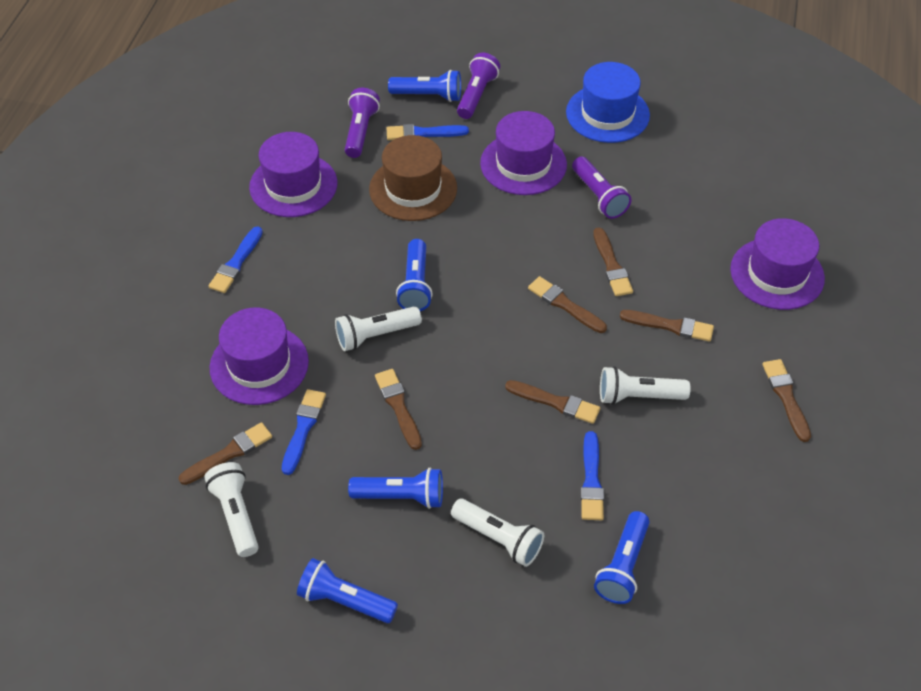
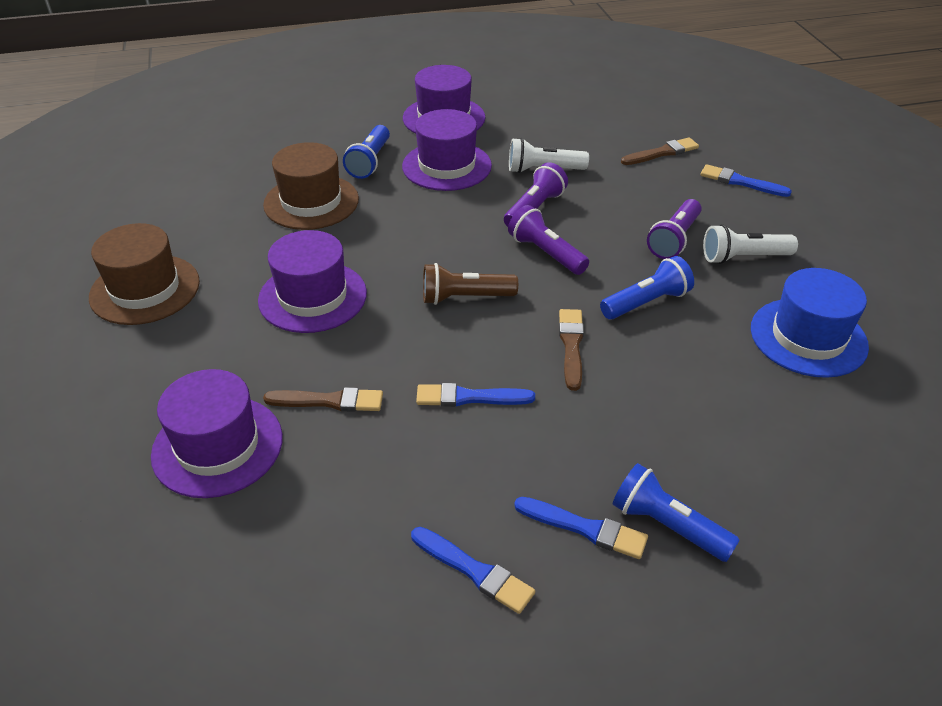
blue flashlight: 5 -> 3
brown brush: 7 -> 3
brown flashlight: 0 -> 1
brown hat: 1 -> 2
white flashlight: 4 -> 2

